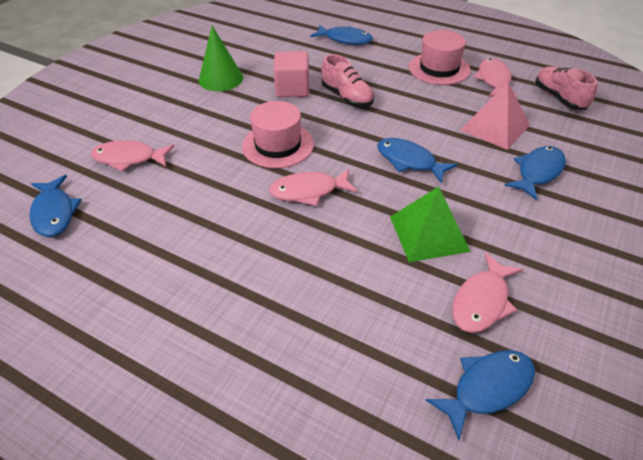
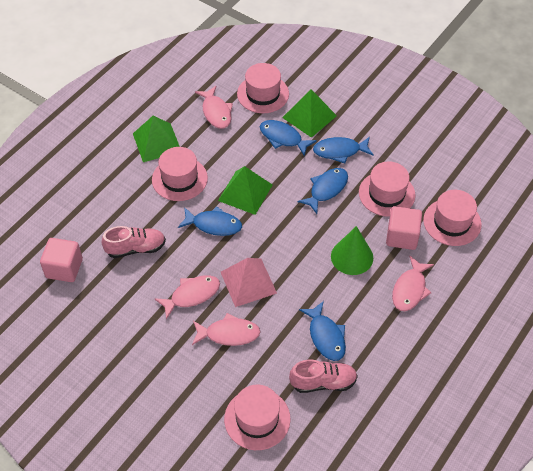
green pyramid: 1 -> 3
pink cube: 1 -> 2
pink hat: 2 -> 5

